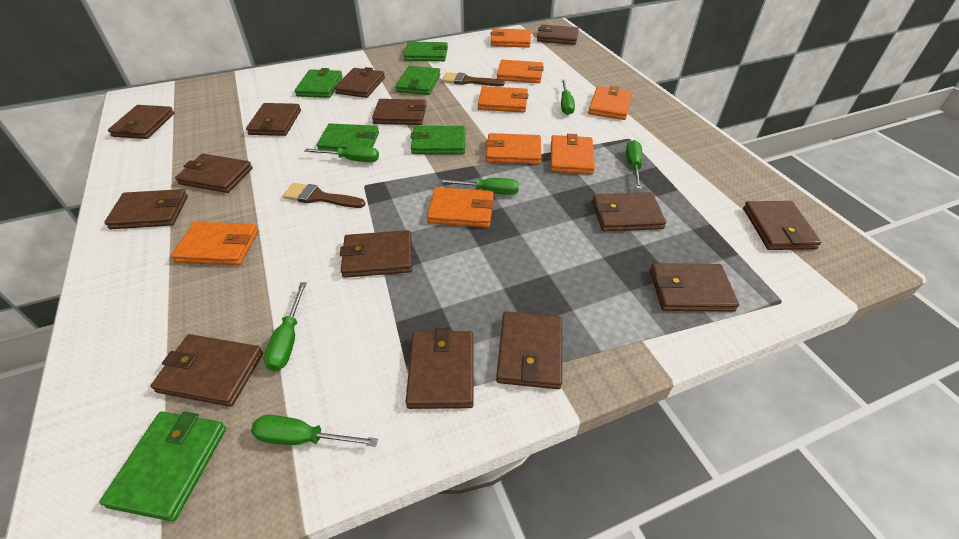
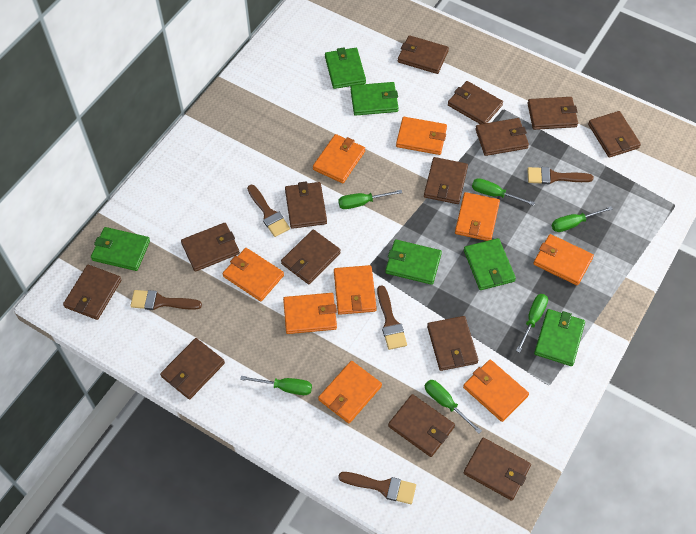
brown brush: 2 -> 5
orange wallet: 8 -> 9

